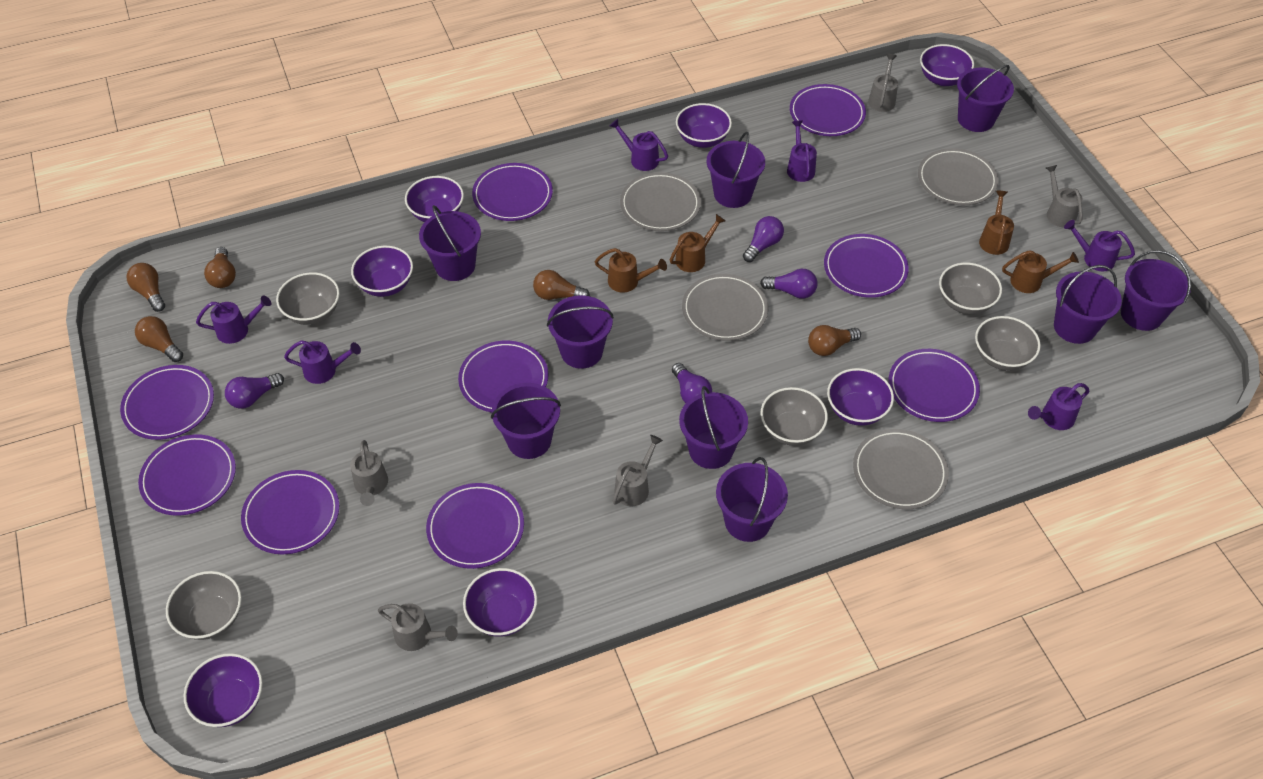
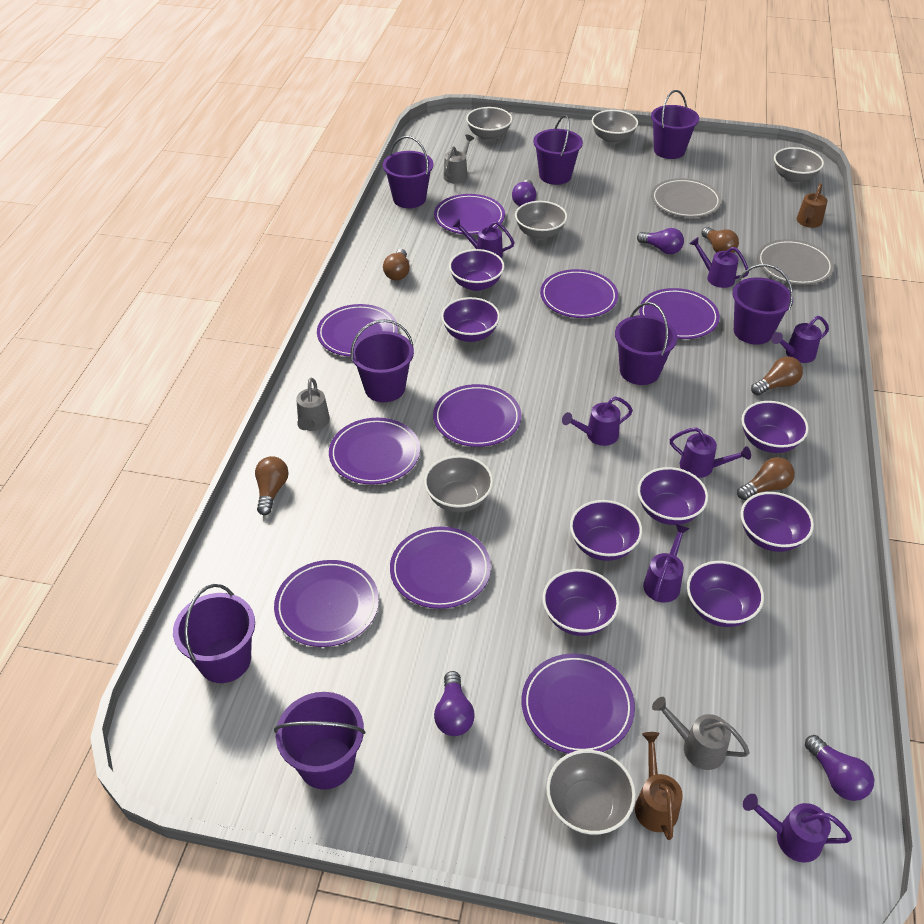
brown watering can: 4 -> 2
grey bowl: 5 -> 6
grey plate: 4 -> 2
grey watering can: 5 -> 3
purple bowl: 7 -> 8
purple bucket: 9 -> 8
purple watering can: 6 -> 7

